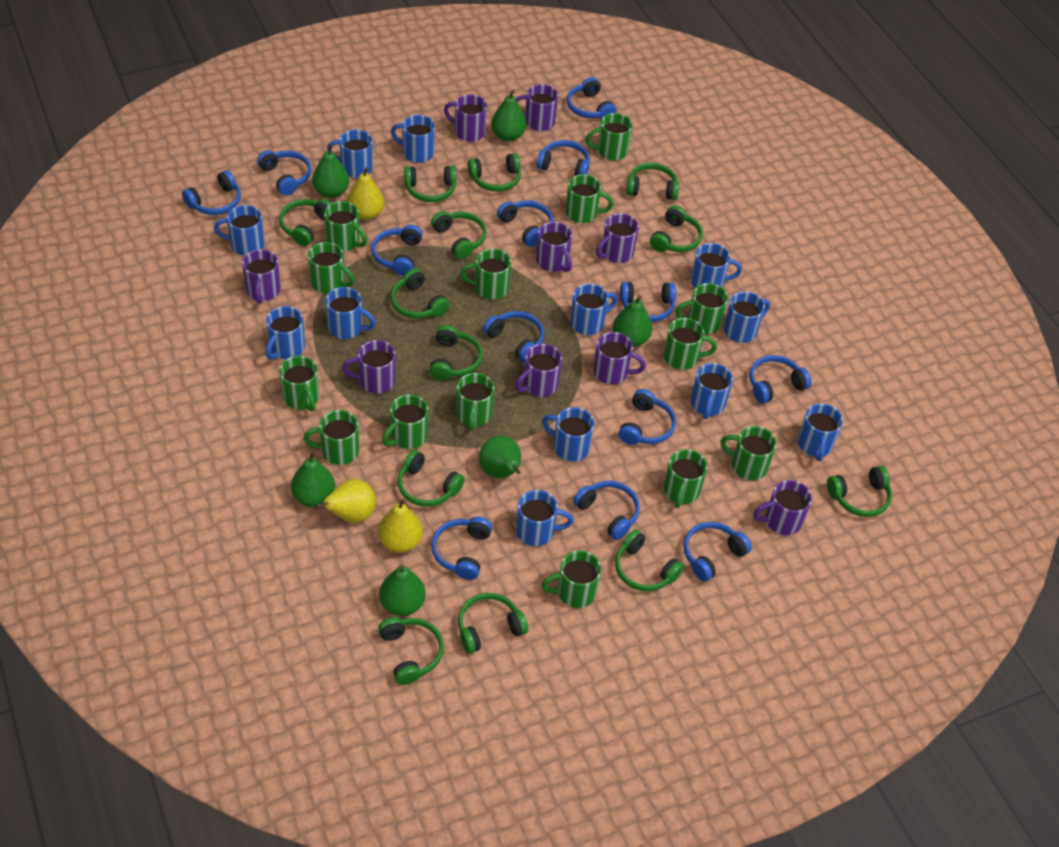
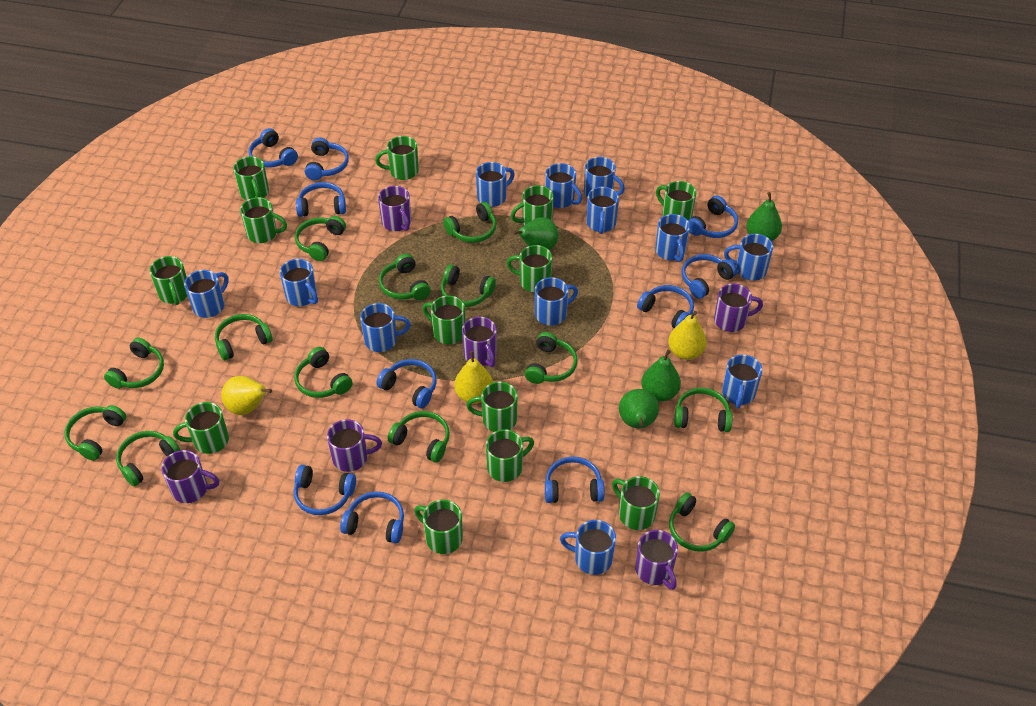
blue headphones: 13 -> 10
green mug: 14 -> 13
green pear: 6 -> 4
purple mug: 9 -> 6

